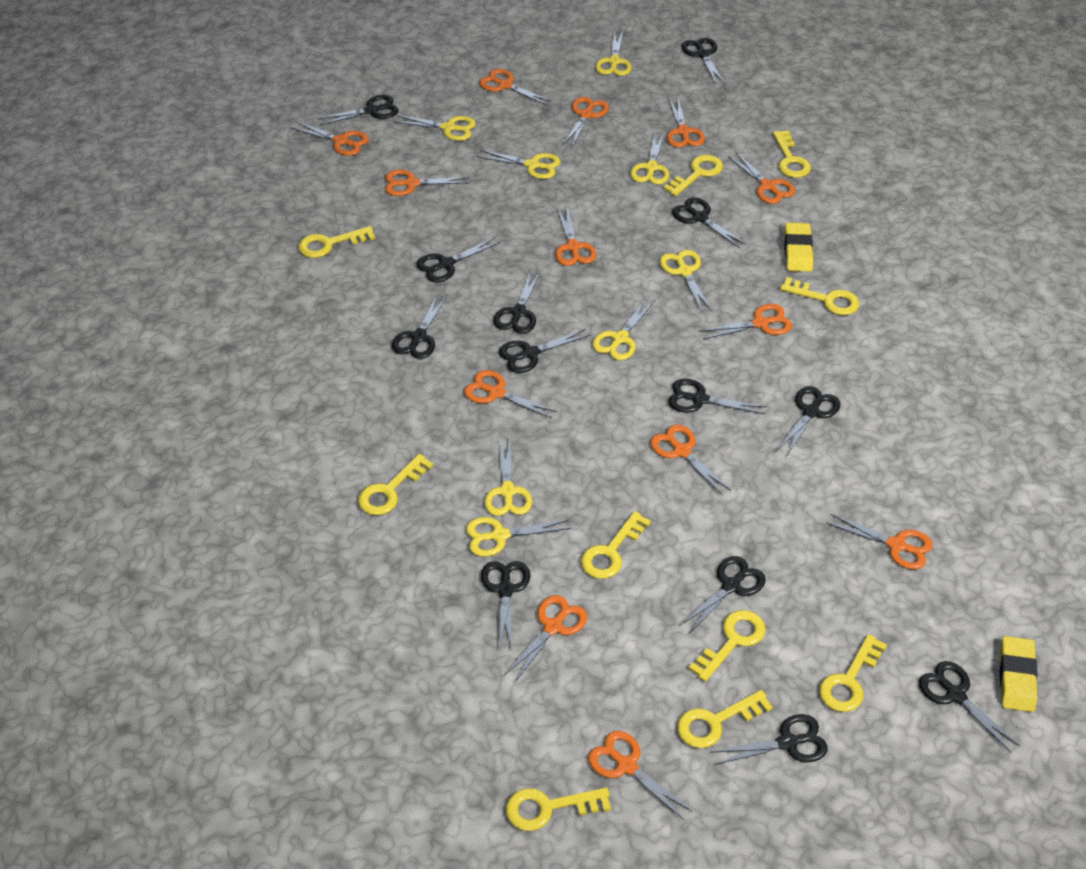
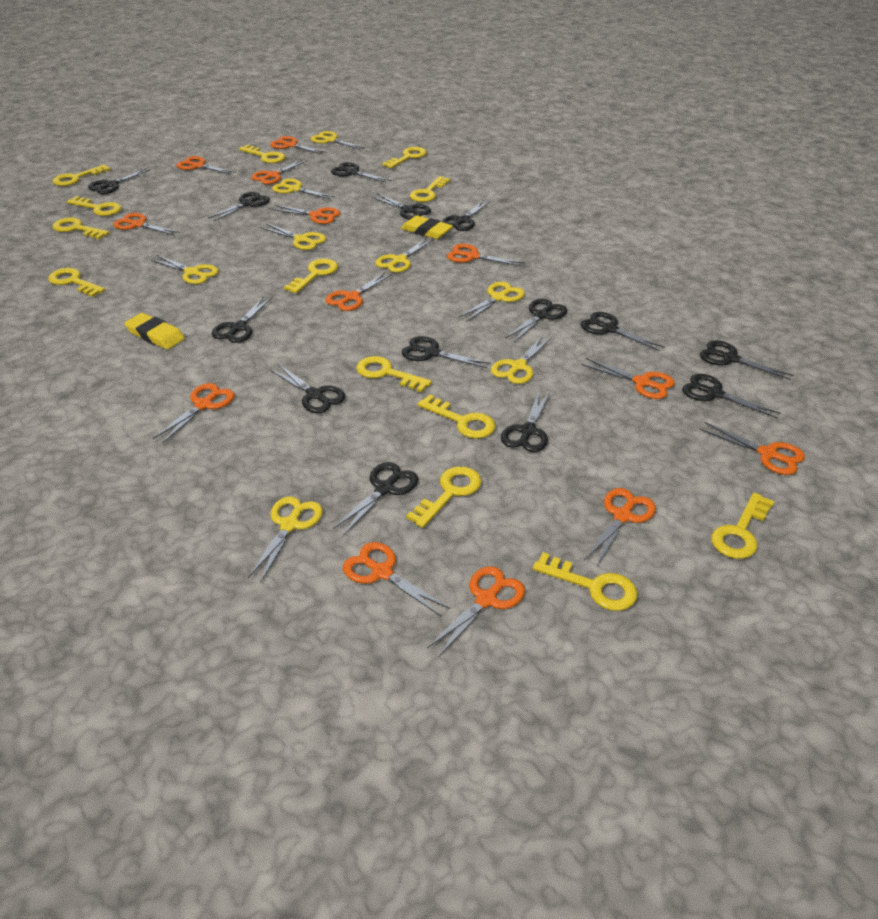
black scissors: 13 -> 14
yellow key: 10 -> 13

